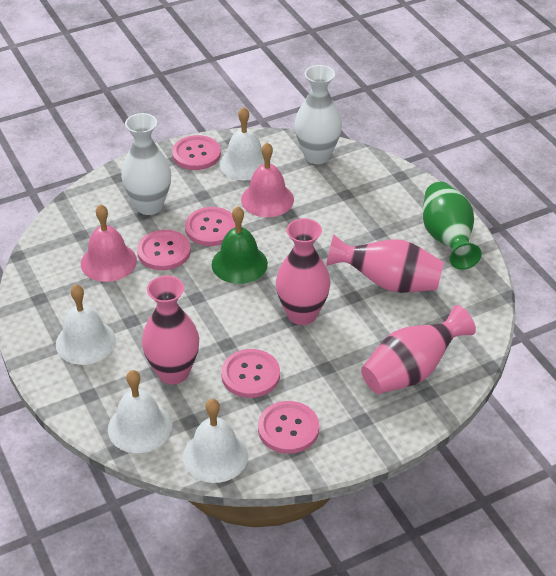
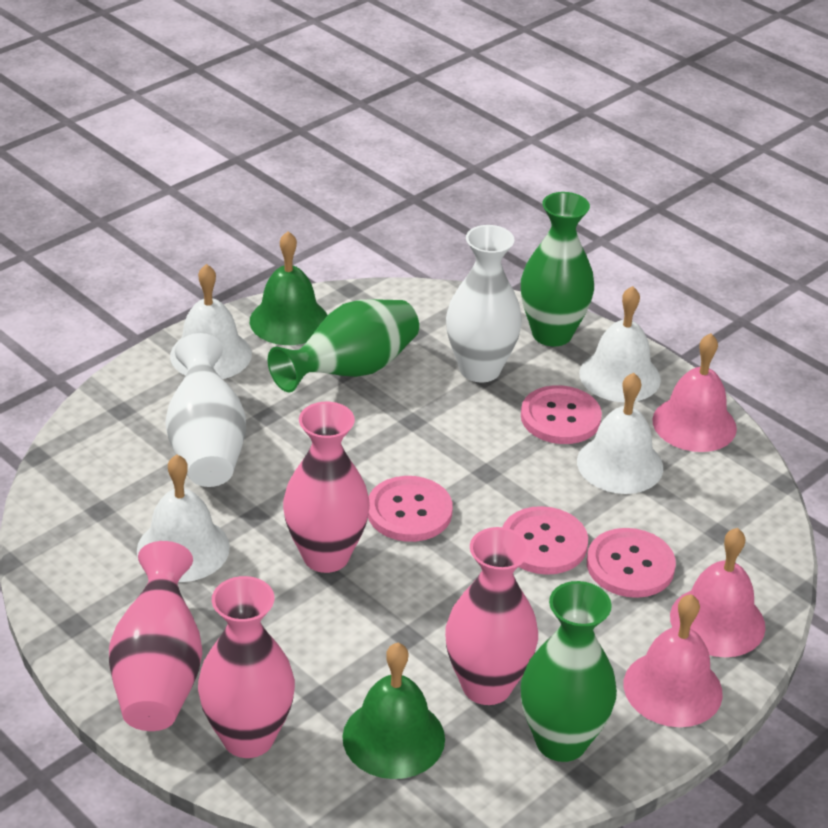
green bell: 1 -> 2
green vase: 1 -> 3
pink bell: 2 -> 3
pink button: 5 -> 4

